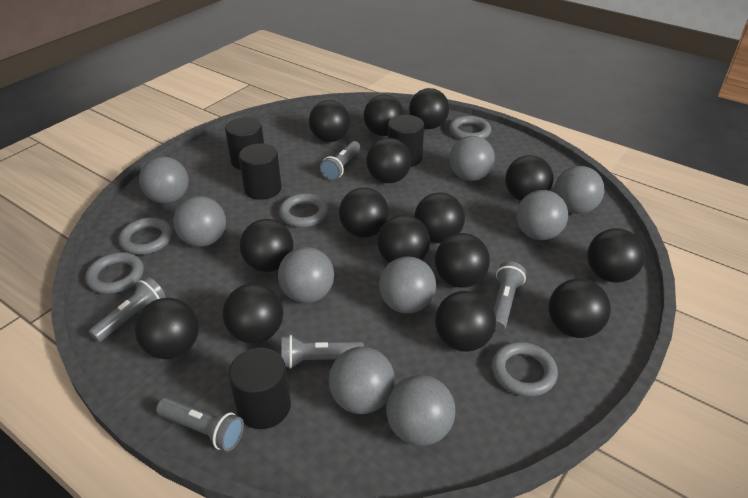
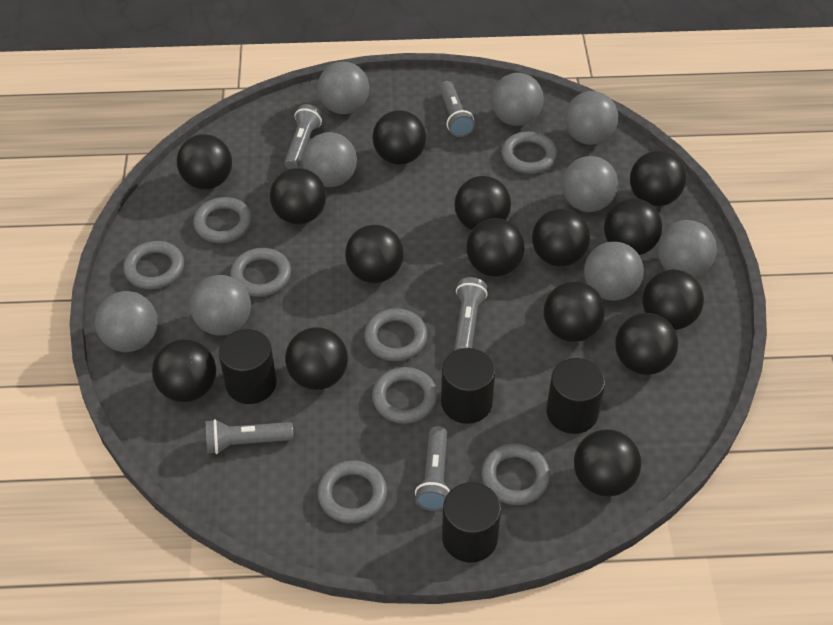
grey ring: 5 -> 8

